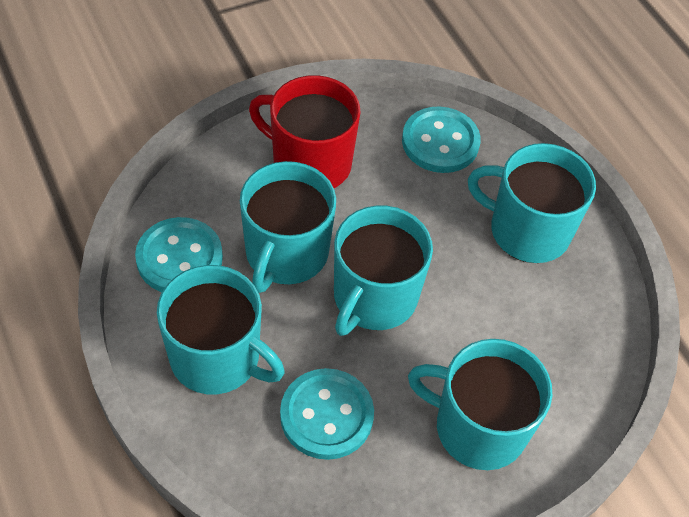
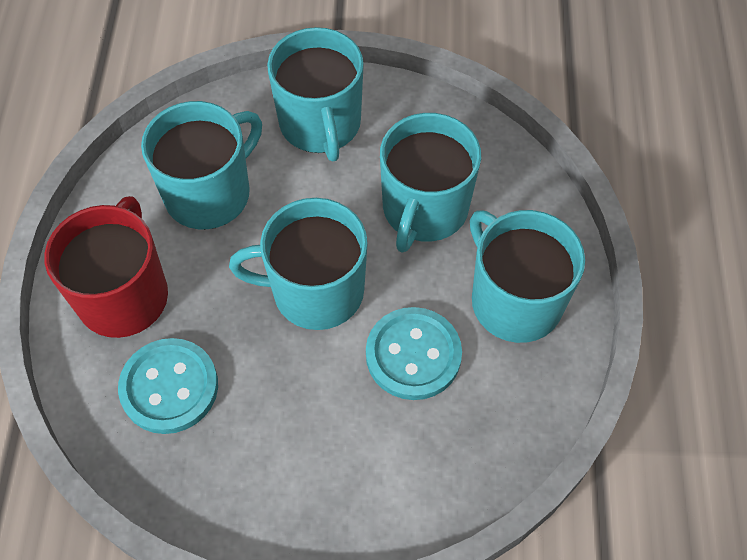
turquoise button: 3 -> 2

